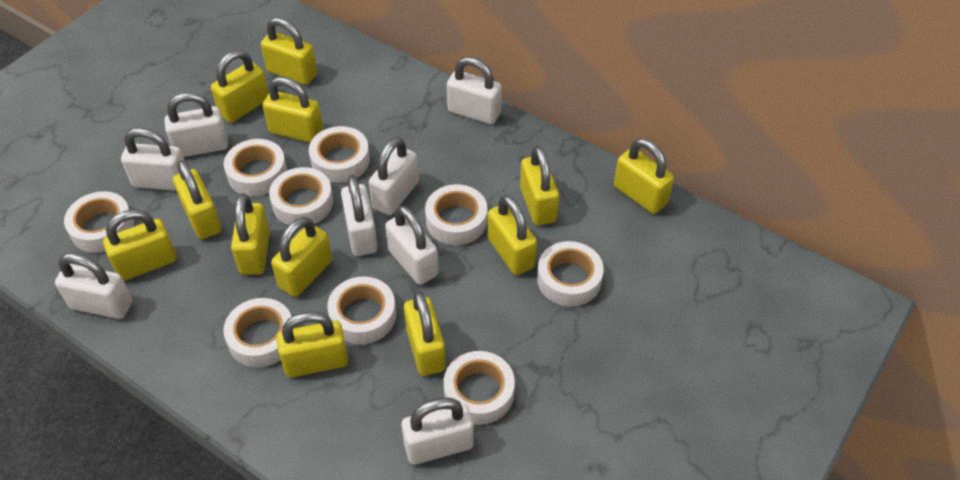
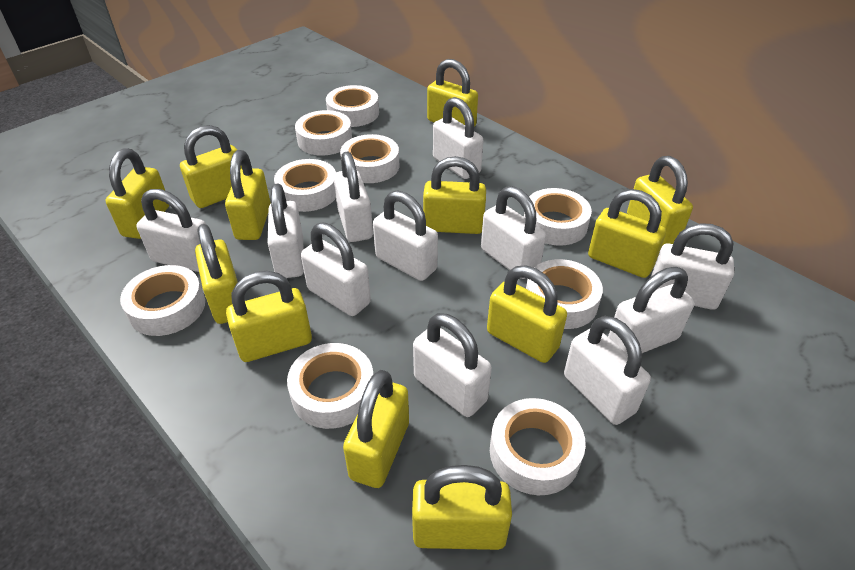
white padlock: 8 -> 11

